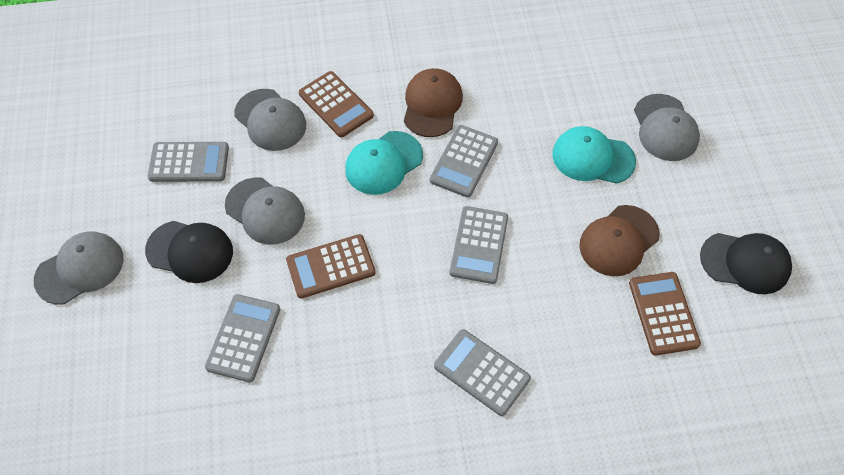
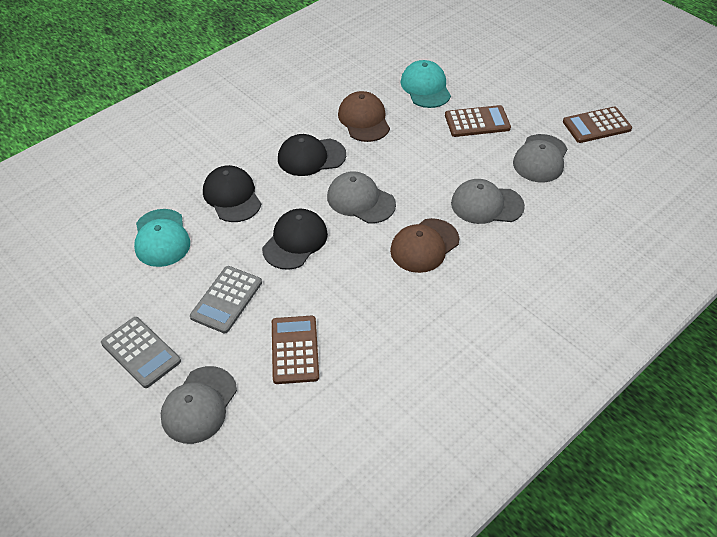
black cap: 2 -> 3
grey calculator: 5 -> 2

